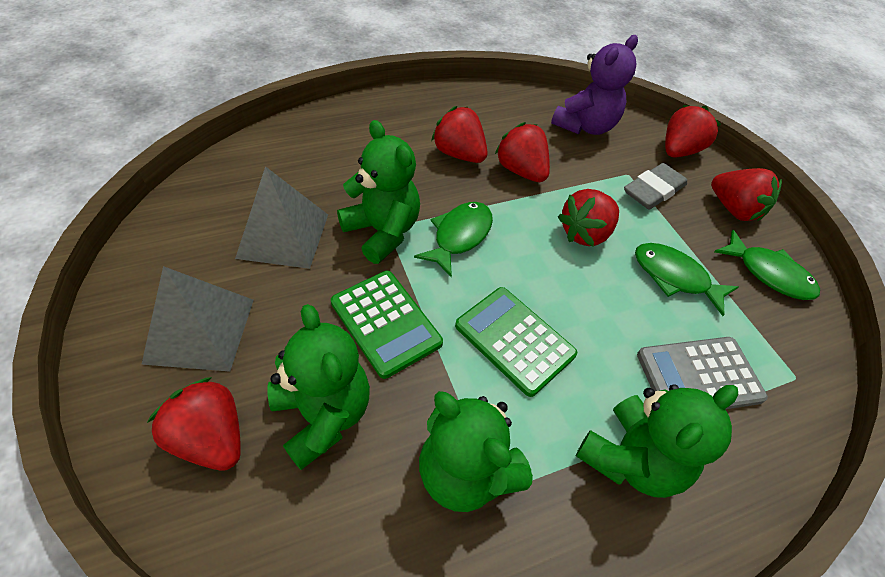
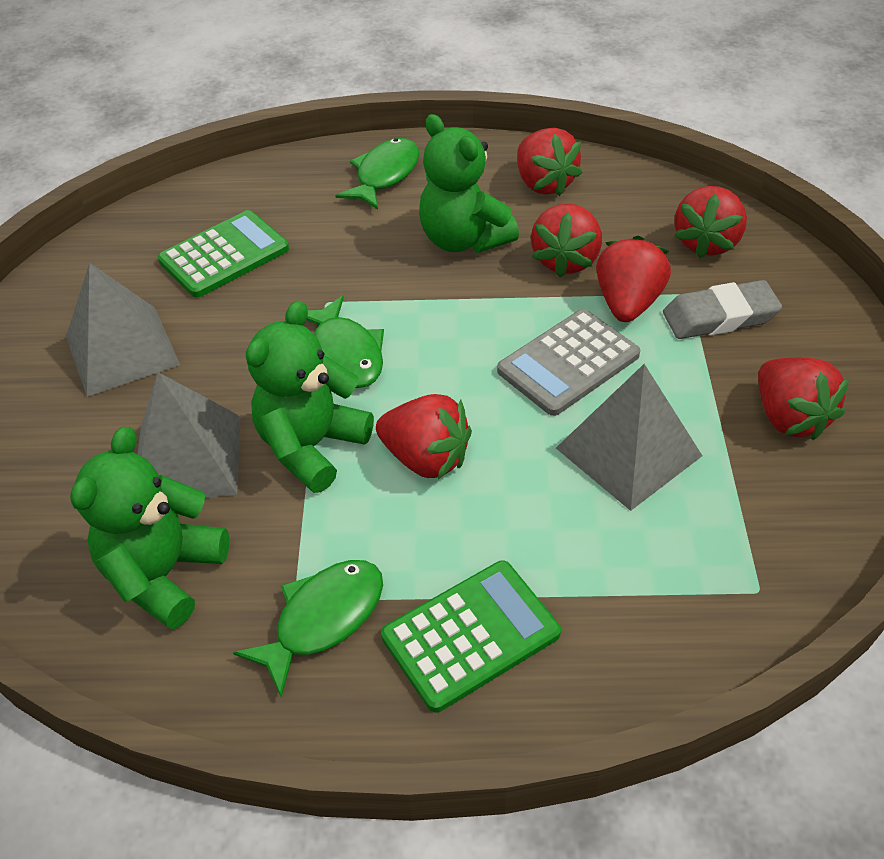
green teddy bear: 4 -> 3
grey pyramid: 2 -> 3
purple teddy bear: 1 -> 0

